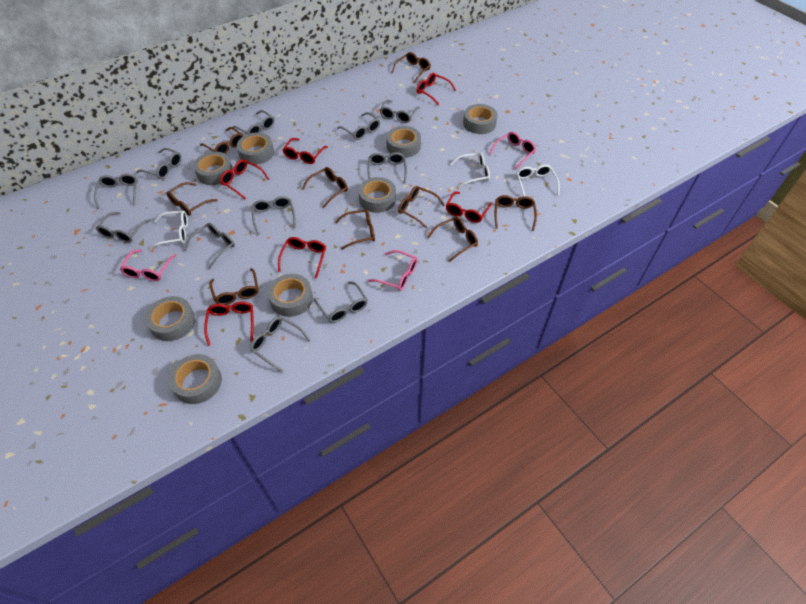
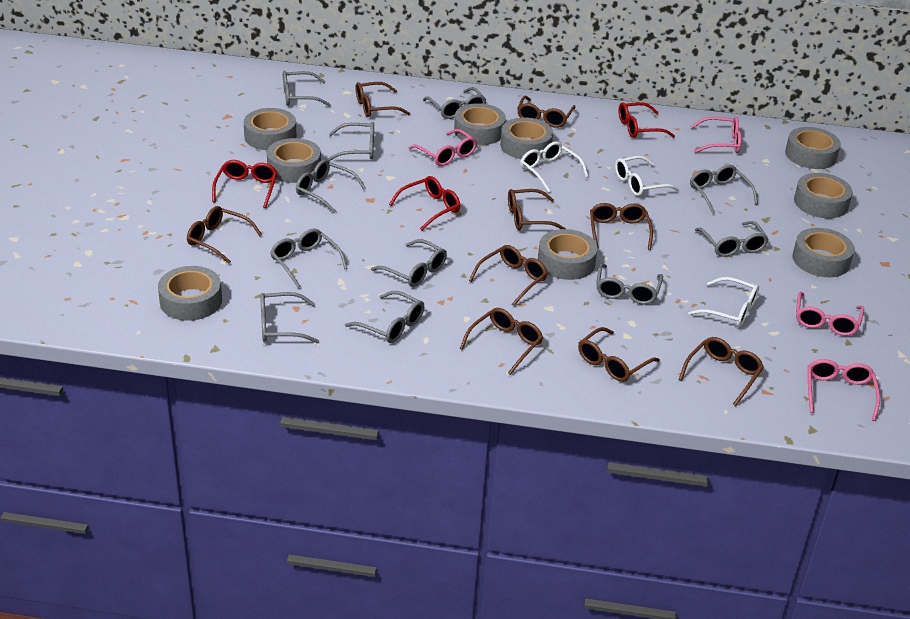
grey tape: 8 -> 9
pink glasses: 3 -> 4
red glasses: 6 -> 3

